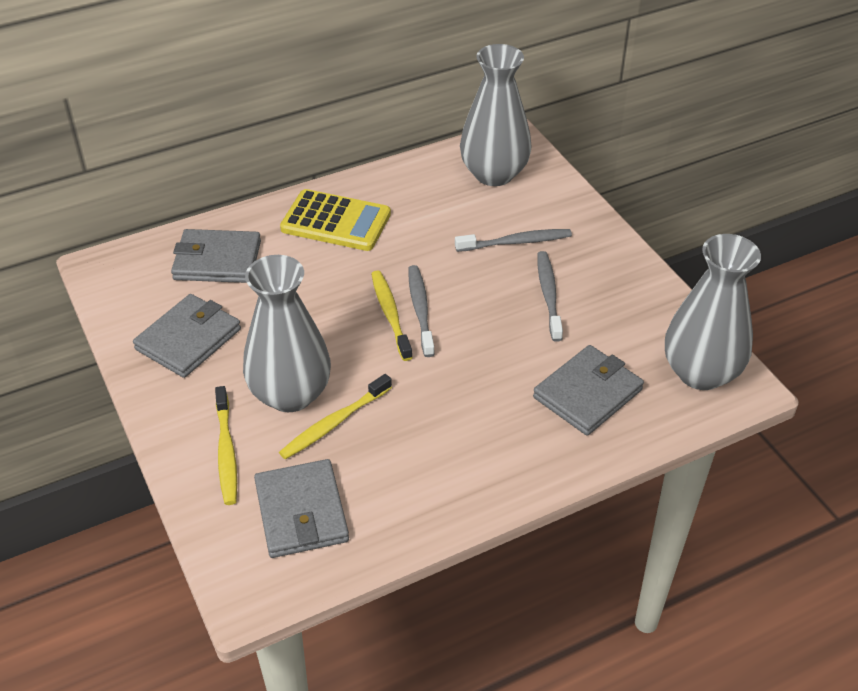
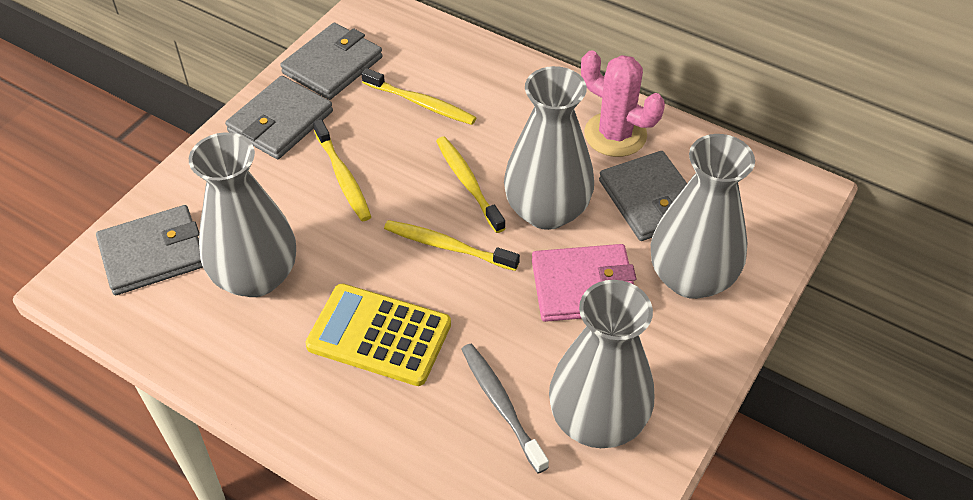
grey toothbrush: 3 -> 1
grey vase: 3 -> 4
pink cactus: 0 -> 1
pink wallet: 0 -> 1
yellow toothbrush: 3 -> 4

